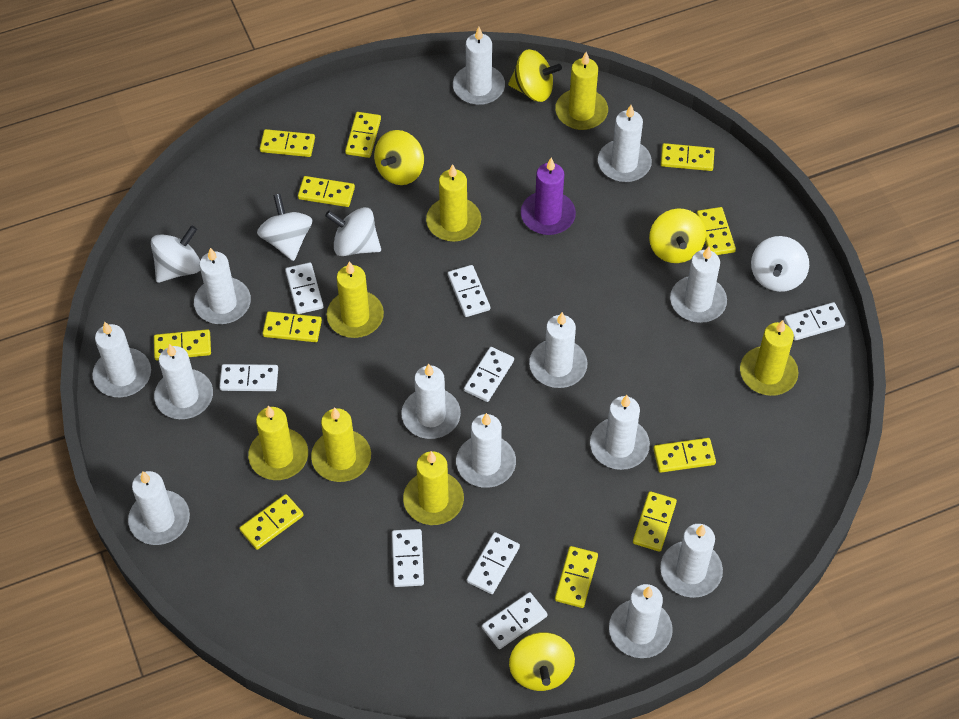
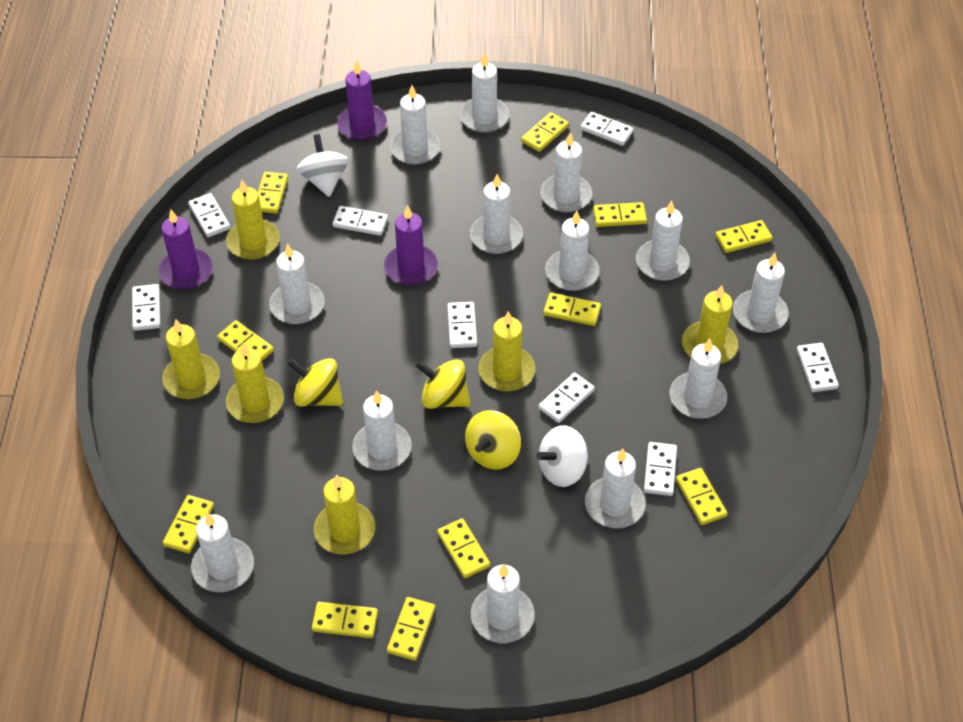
purple candle: 1 -> 3
white spinning top: 4 -> 2
yellow candle: 7 -> 6
yellow spinning top: 4 -> 3

